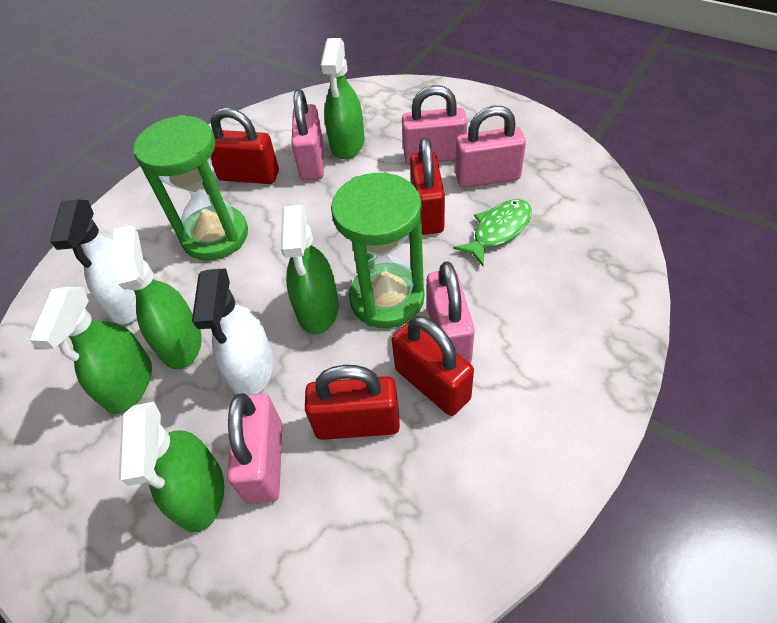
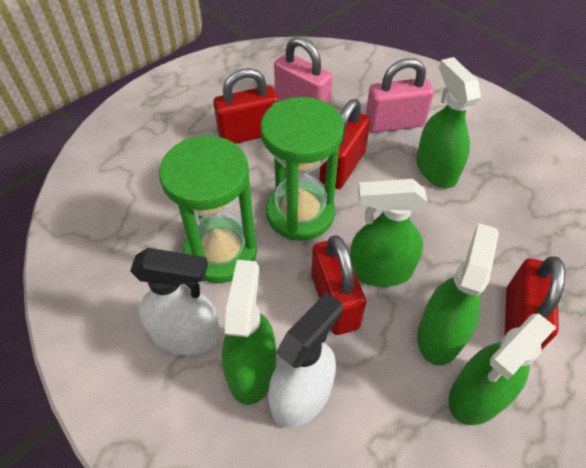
green fish: 1 -> 0
pink padlock: 5 -> 2

